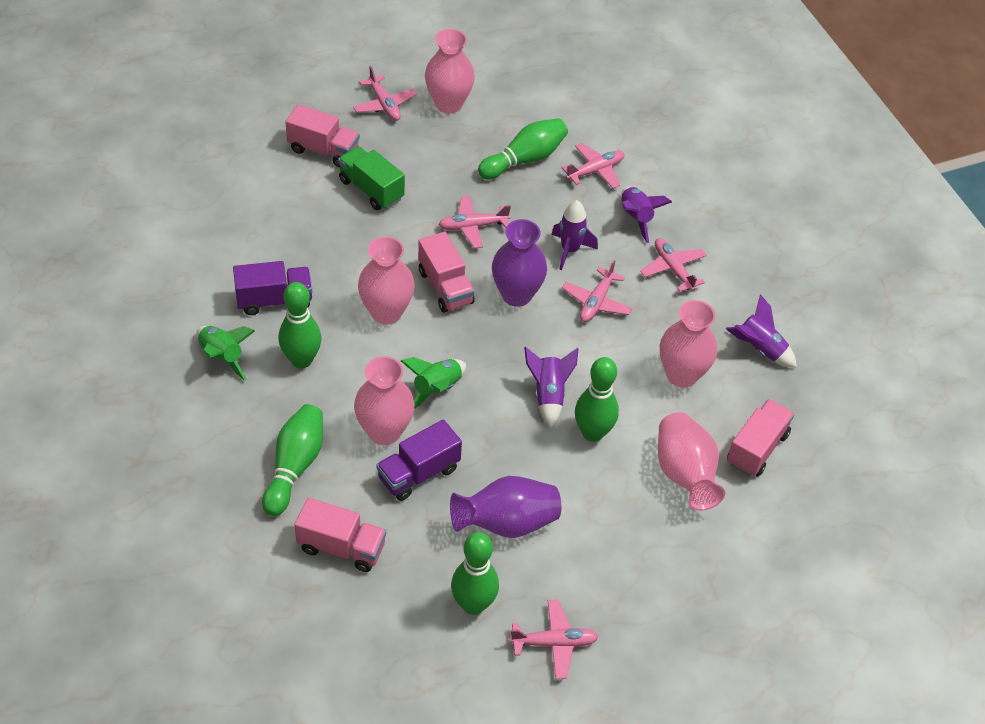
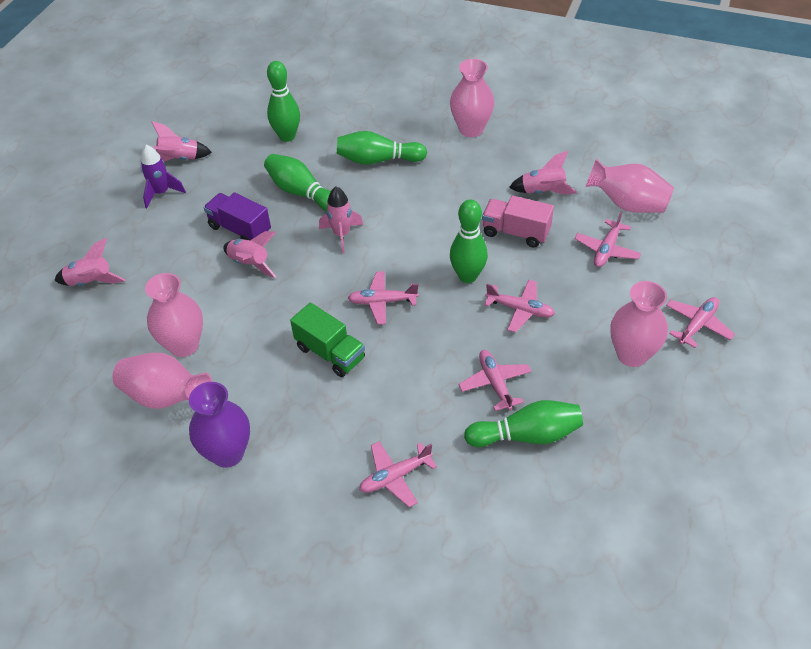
green rocket: 2 -> 0
pink rocket: 0 -> 5
pink truck: 4 -> 1
purple rocket: 4 -> 1
purple truck: 2 -> 1
purple vase: 2 -> 1

